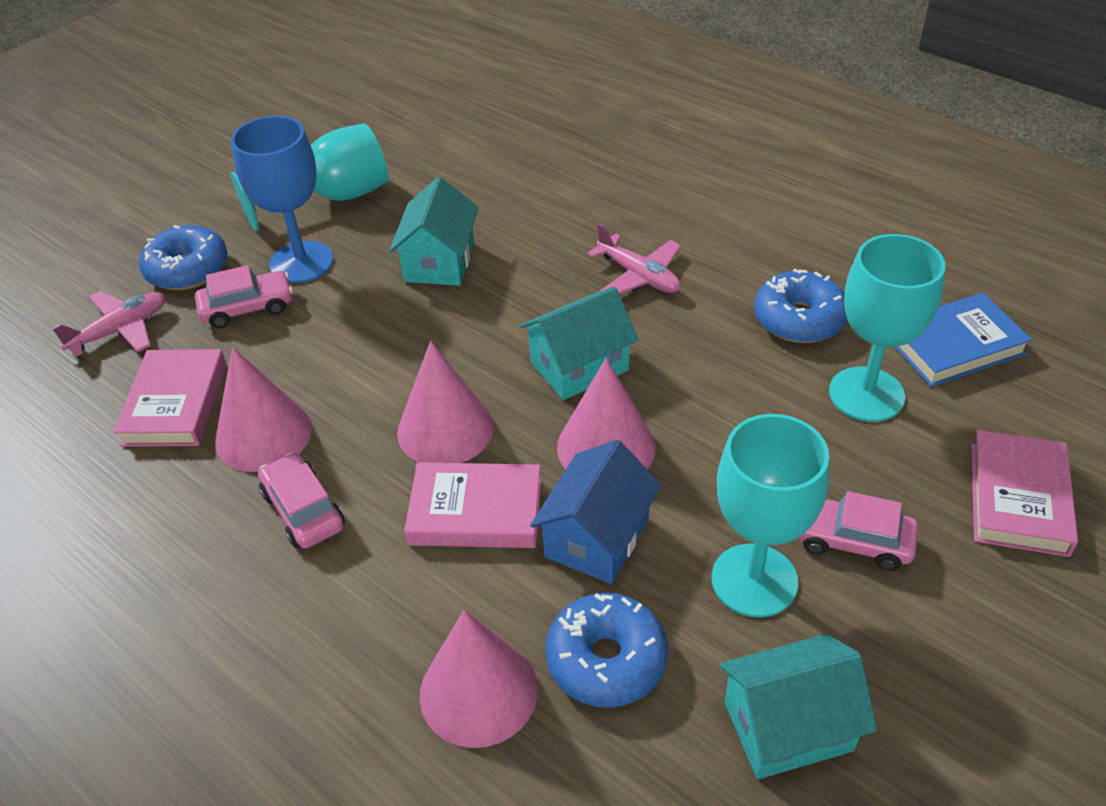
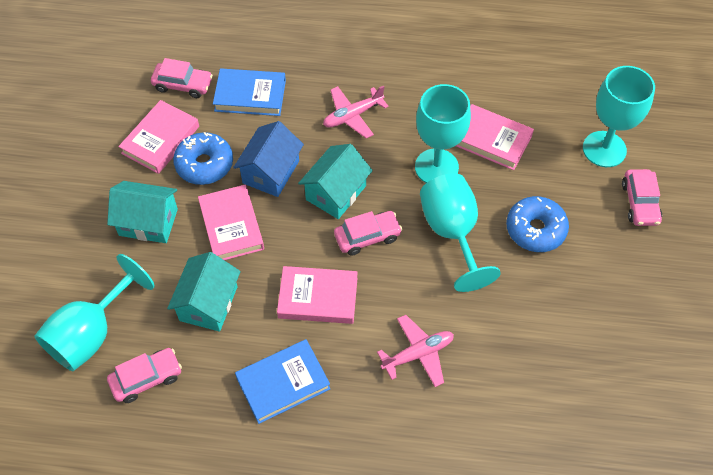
blue book: 1 -> 2
blue donut: 3 -> 2
blue goblet: 1 -> 0
pink book: 3 -> 4
pink car: 3 -> 4
pink cone: 4 -> 0
turquoise goblet: 3 -> 4

